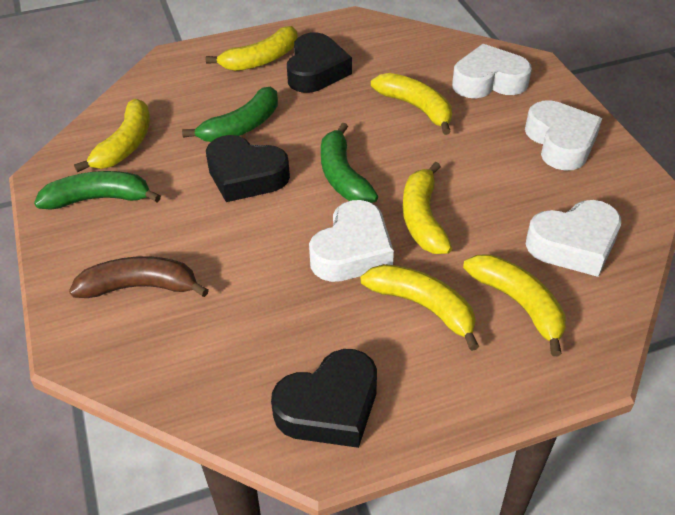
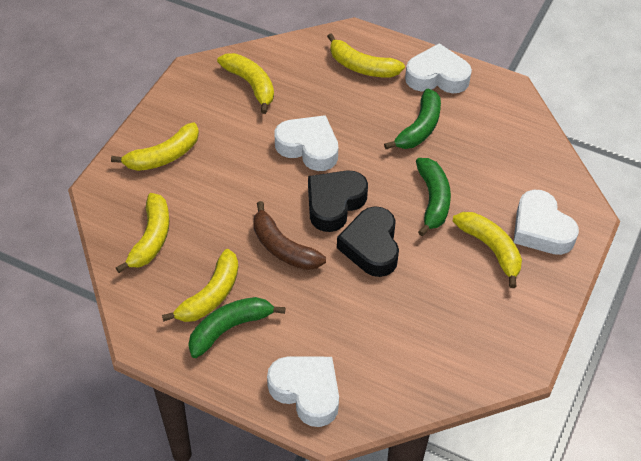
black heart: 3 -> 2

